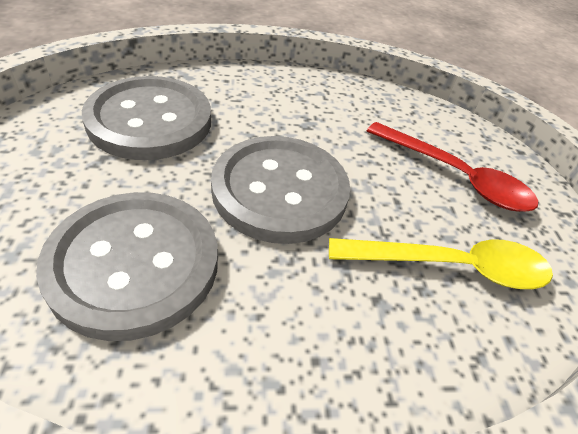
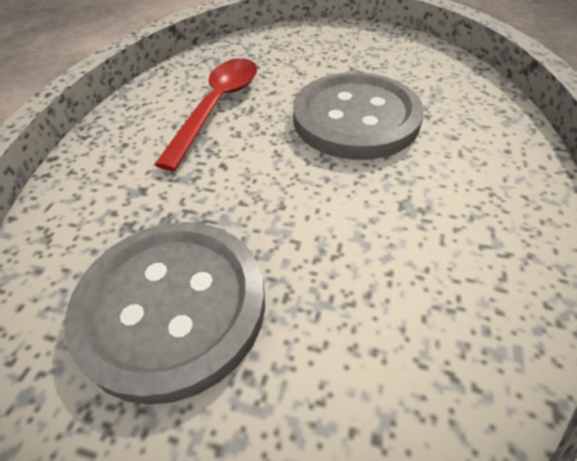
grey button: 3 -> 2
yellow spoon: 1 -> 0

